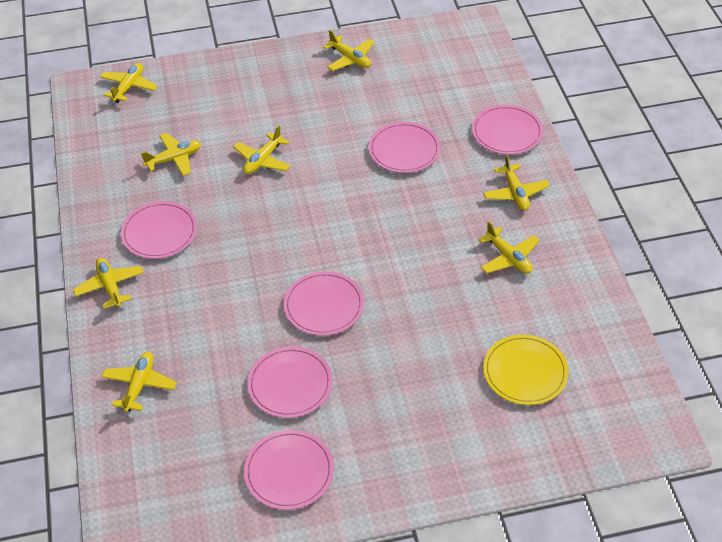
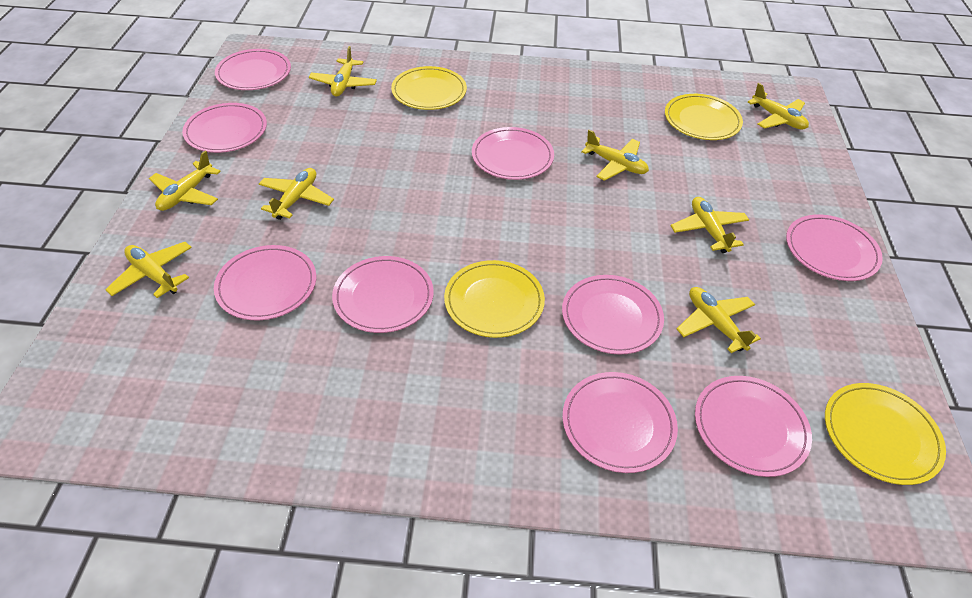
pink plate: 6 -> 9
yellow plate: 1 -> 4

